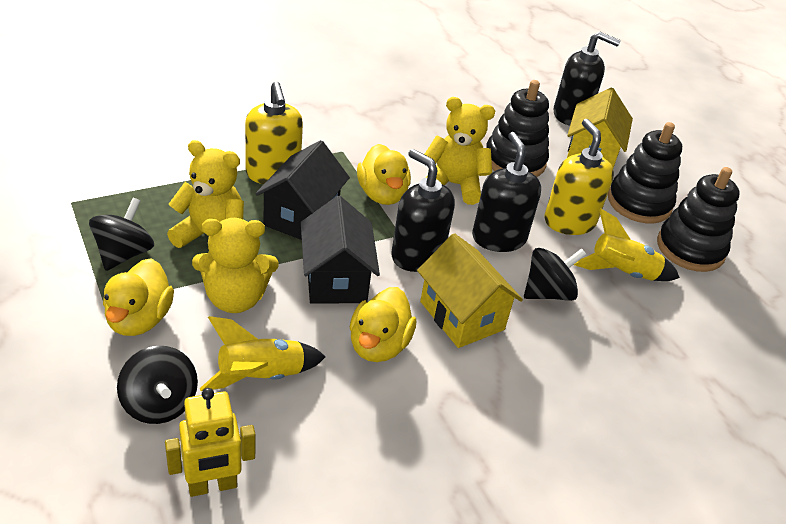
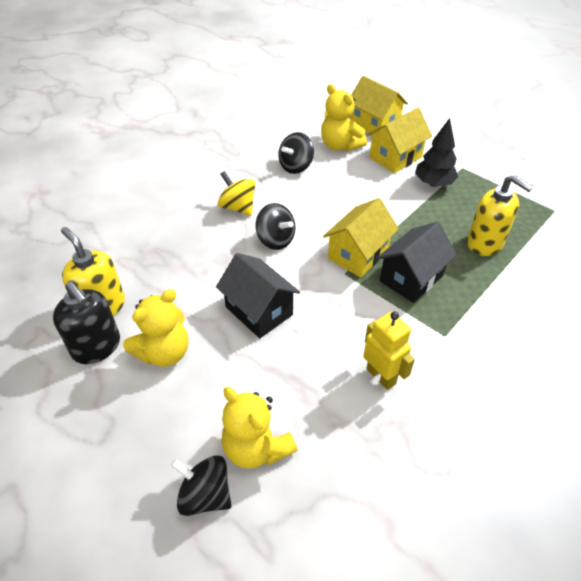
black soap dispenser: 3 -> 1
black stacking toy: 3 -> 0
black tree: 0 -> 1
yellow duck: 3 -> 0
yellow house: 2 -> 3
yellow rocket: 2 -> 0
yellow spinning top: 0 -> 1

